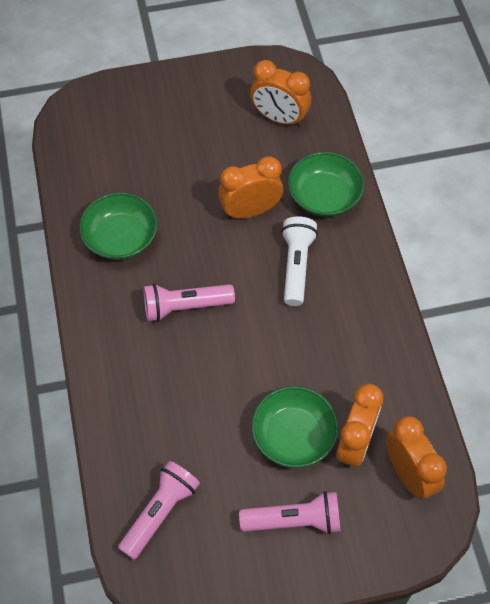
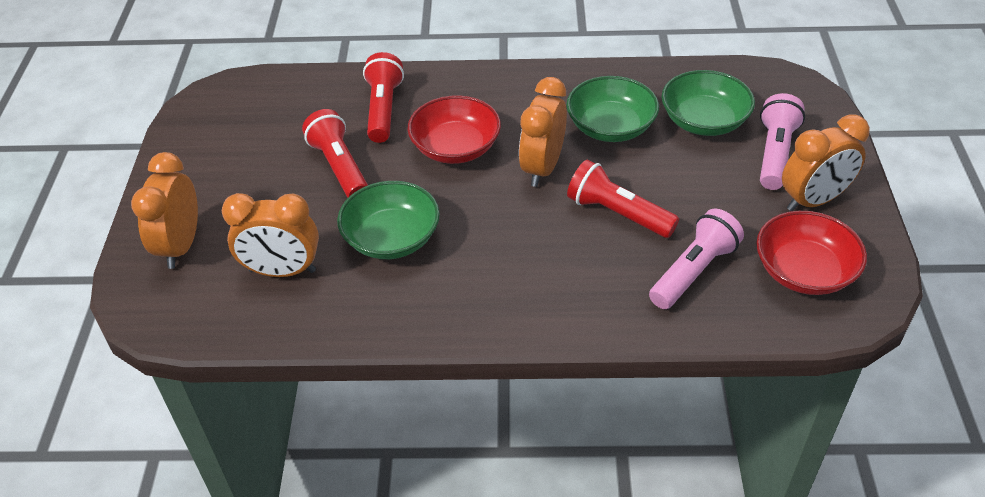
pink flashlight: 3 -> 2
red bowl: 0 -> 2
red flashlight: 0 -> 3
white flashlight: 1 -> 0

